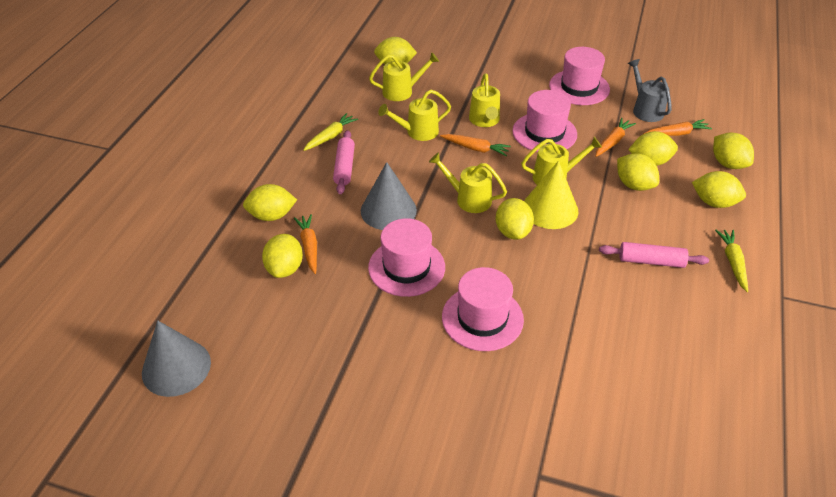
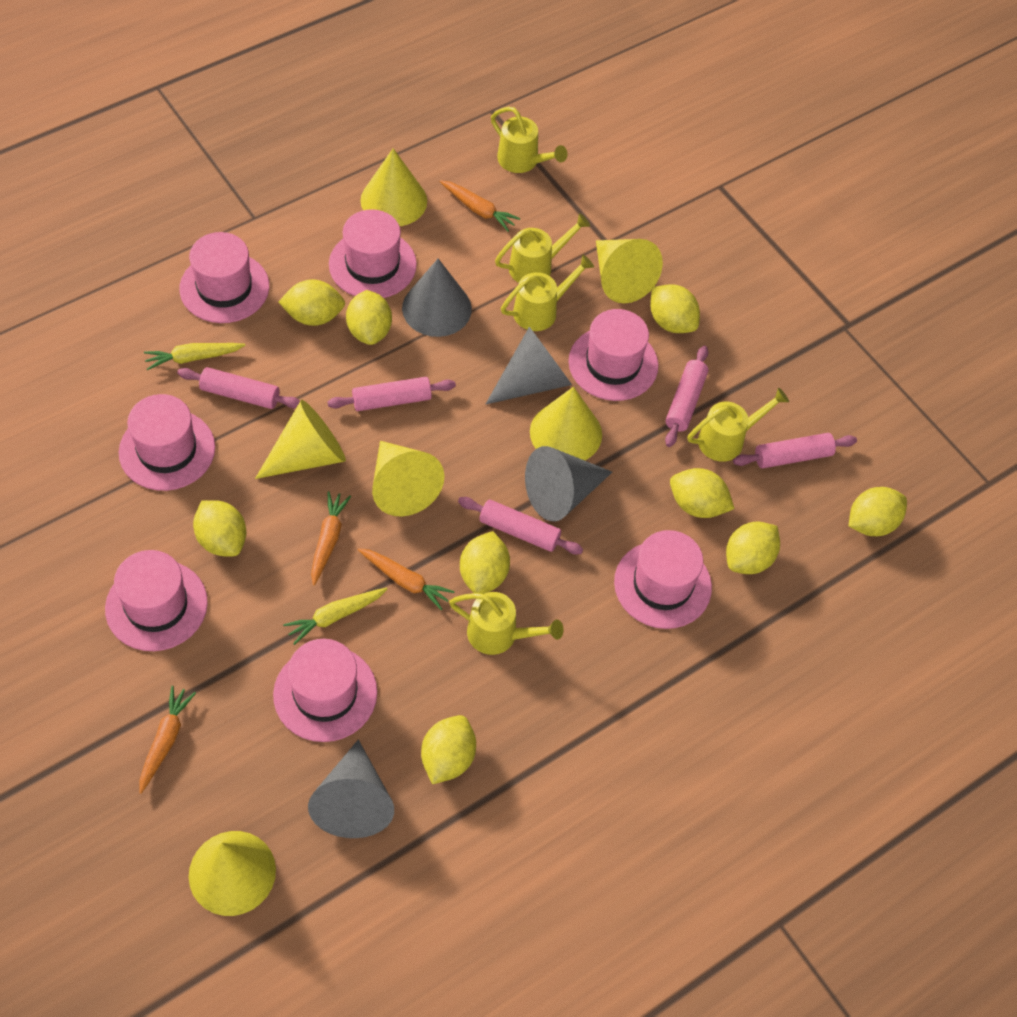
grey cone: 2 -> 4
grey watering can: 1 -> 0
pink hat: 4 -> 7
pink rolling pin: 2 -> 5
yellow cone: 1 -> 6
yellow lemon: 8 -> 9

